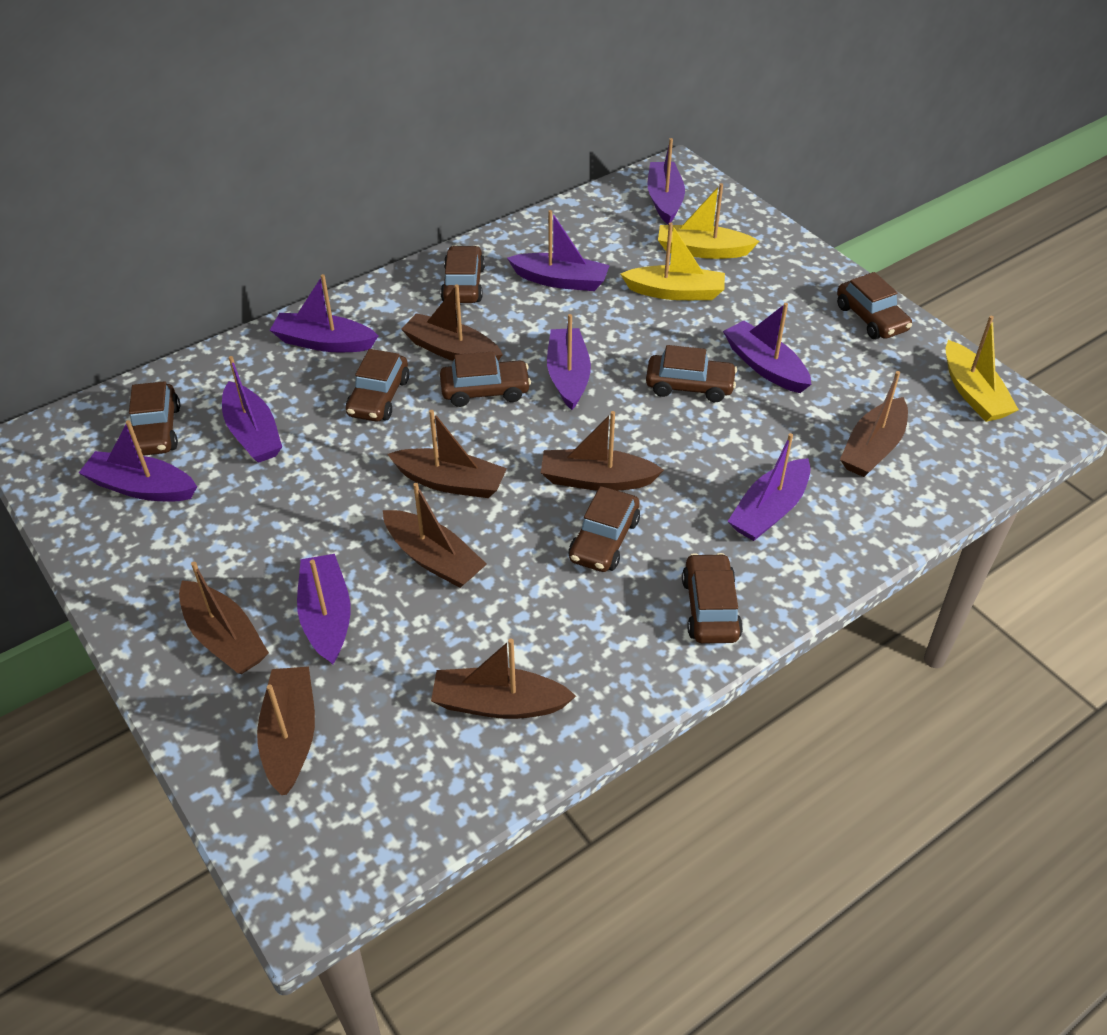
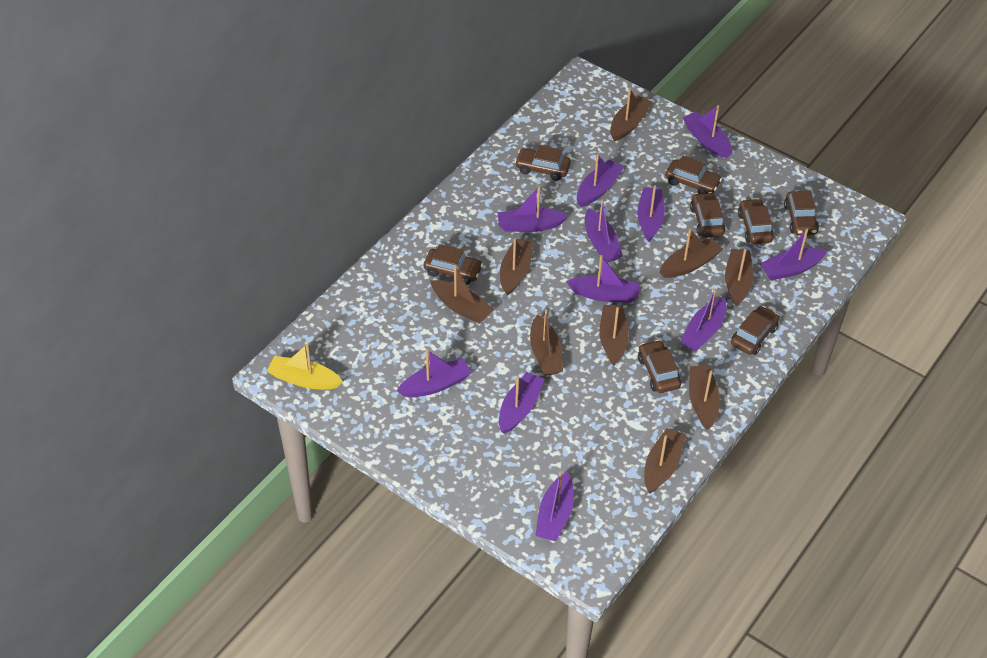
brown boat: 8 -> 9
purple boat: 9 -> 11
yellow boat: 3 -> 1

